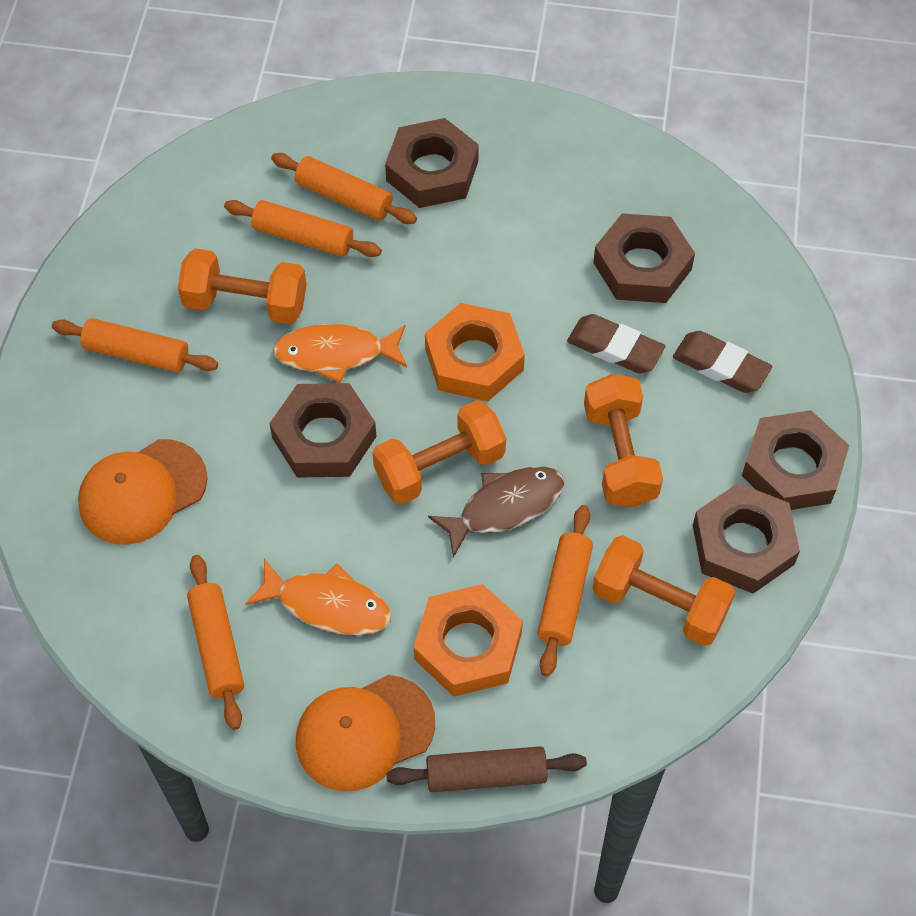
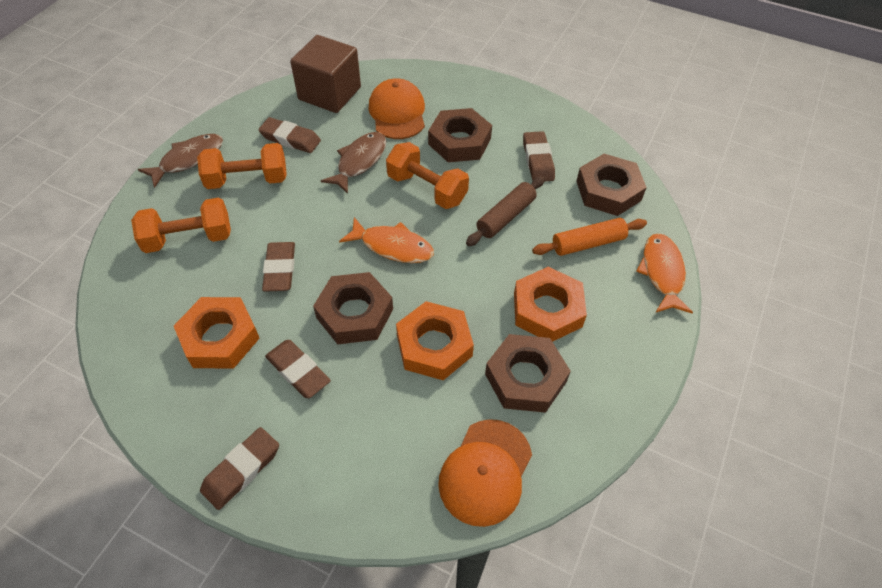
brown cube: 0 -> 1
brown eraser: 2 -> 5
brown fish: 1 -> 2
brown nut: 5 -> 4
orange dumbbell: 4 -> 3
orange nut: 2 -> 3
orange rolling pin: 5 -> 1

